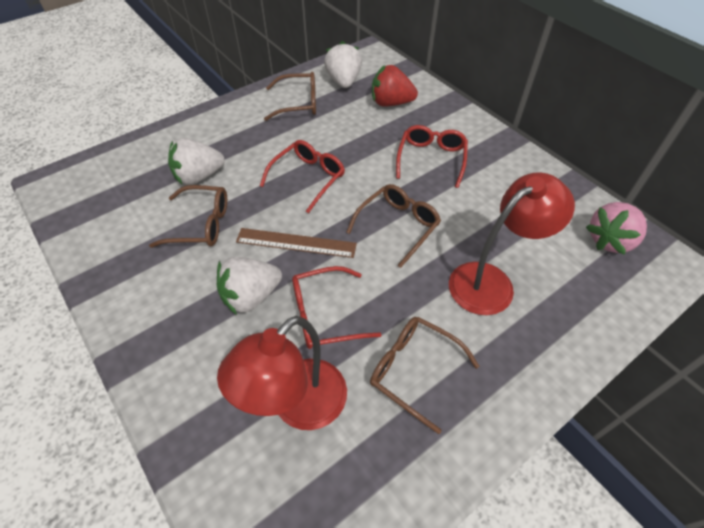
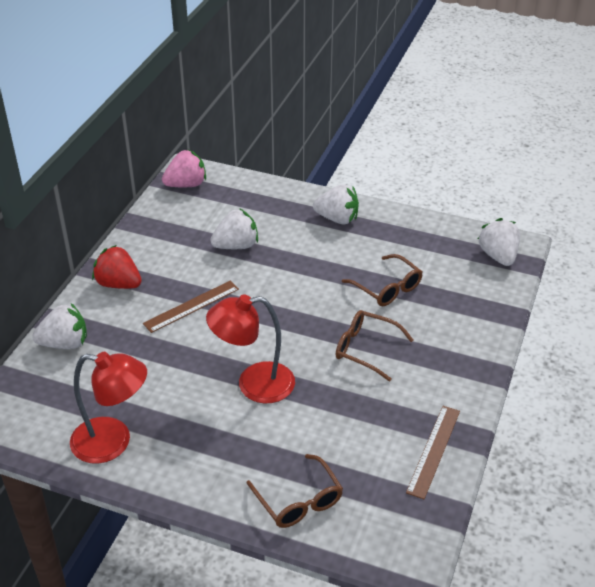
brown glasses: 4 -> 3
brown ruler: 1 -> 2
red glasses: 3 -> 0
white strawberry: 3 -> 4

